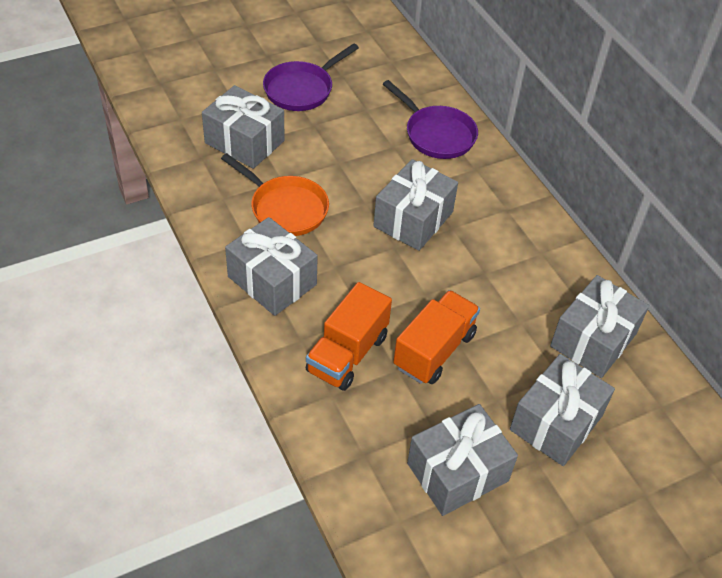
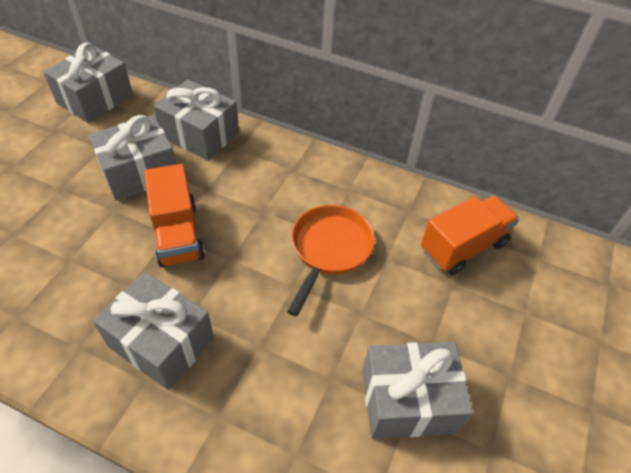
grey gift: 6 -> 5
purple pan: 2 -> 0

